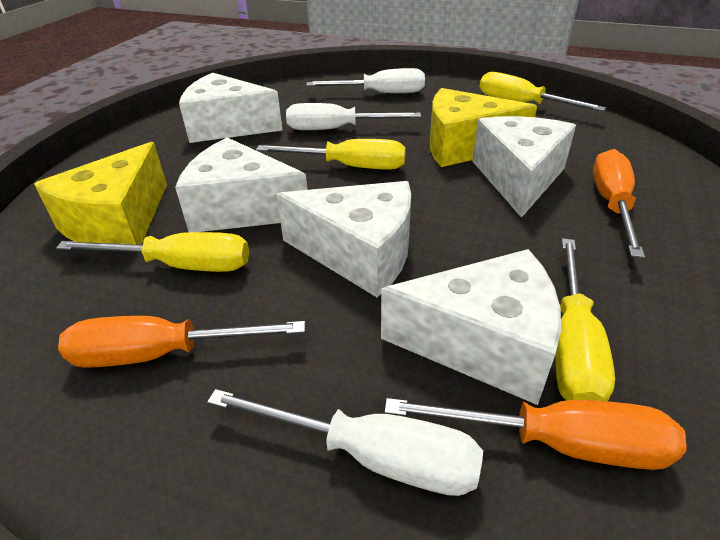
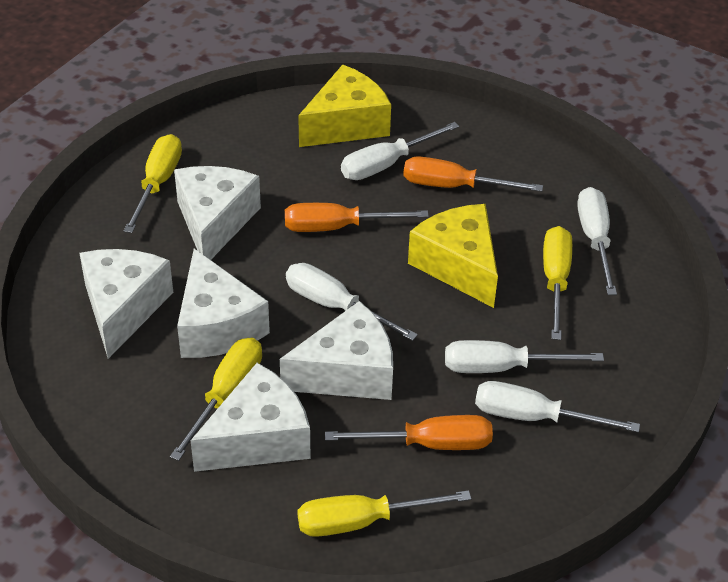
white screwdriver: 3 -> 5

